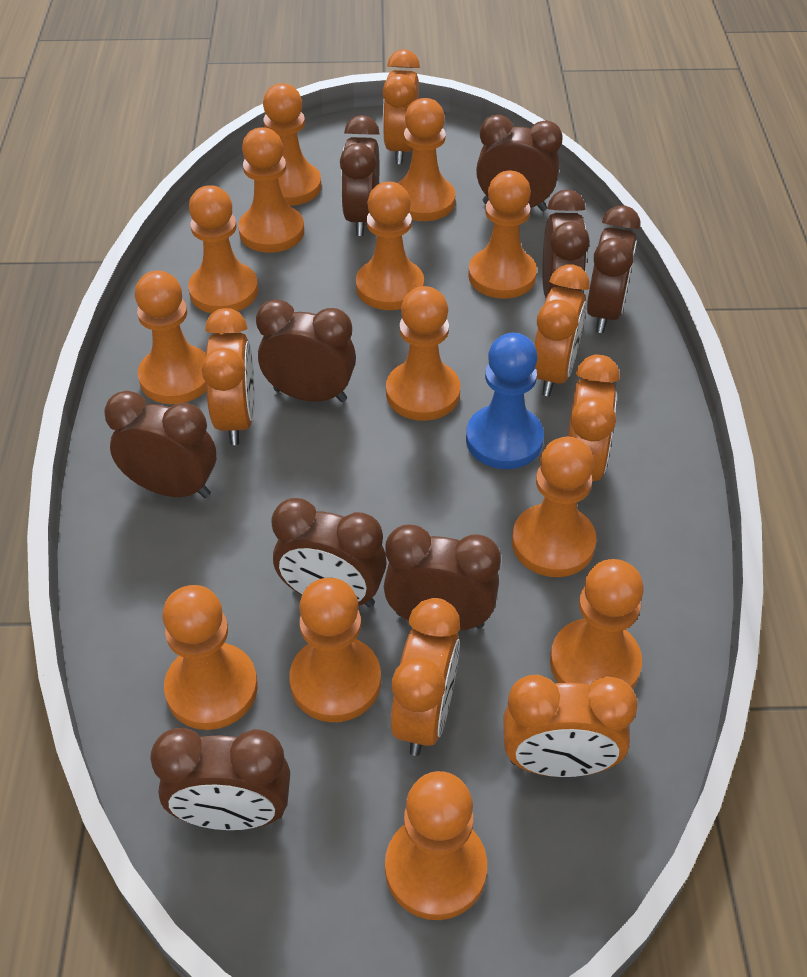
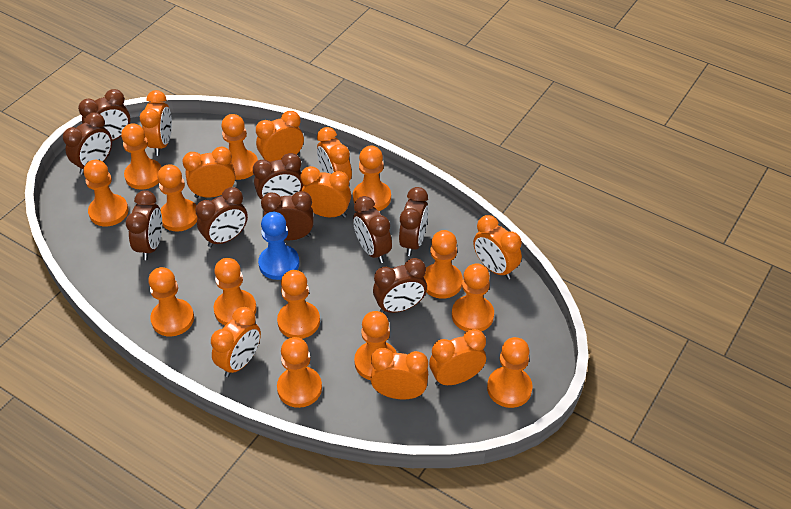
orange clock: 6 -> 9

